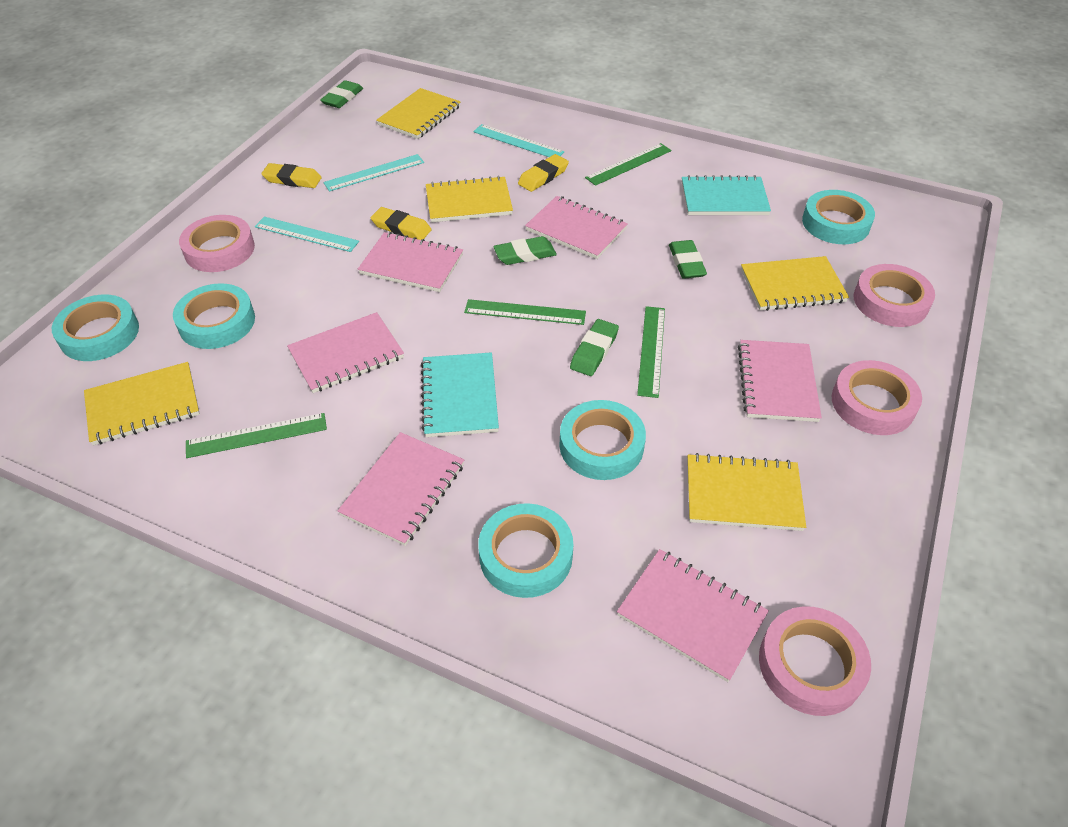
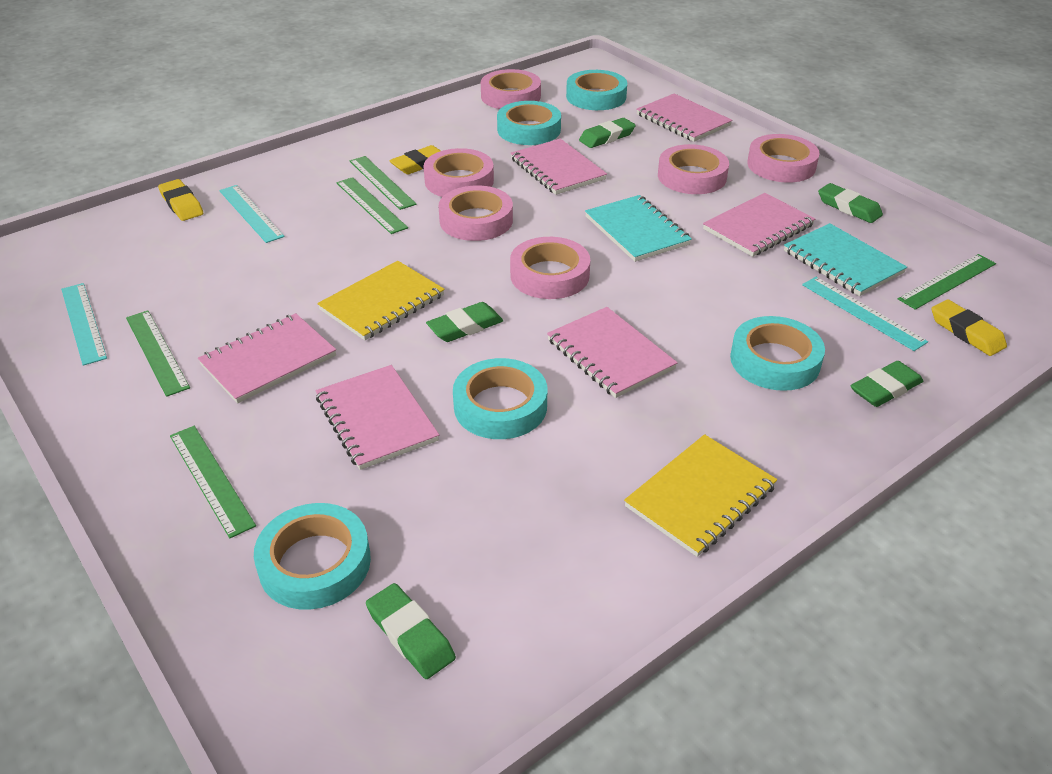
green eraser: 4 -> 5
green ruler: 4 -> 5
pink tape: 4 -> 6
yellow notebook: 5 -> 2

